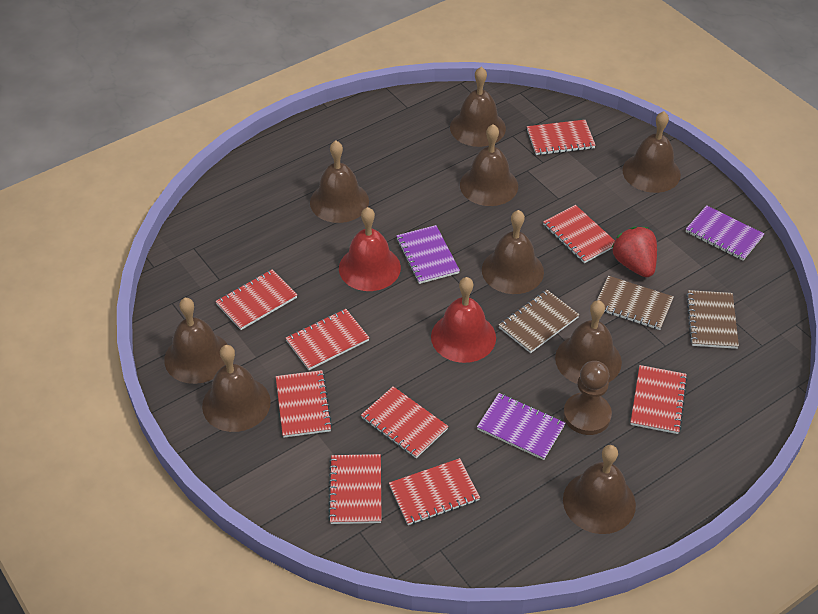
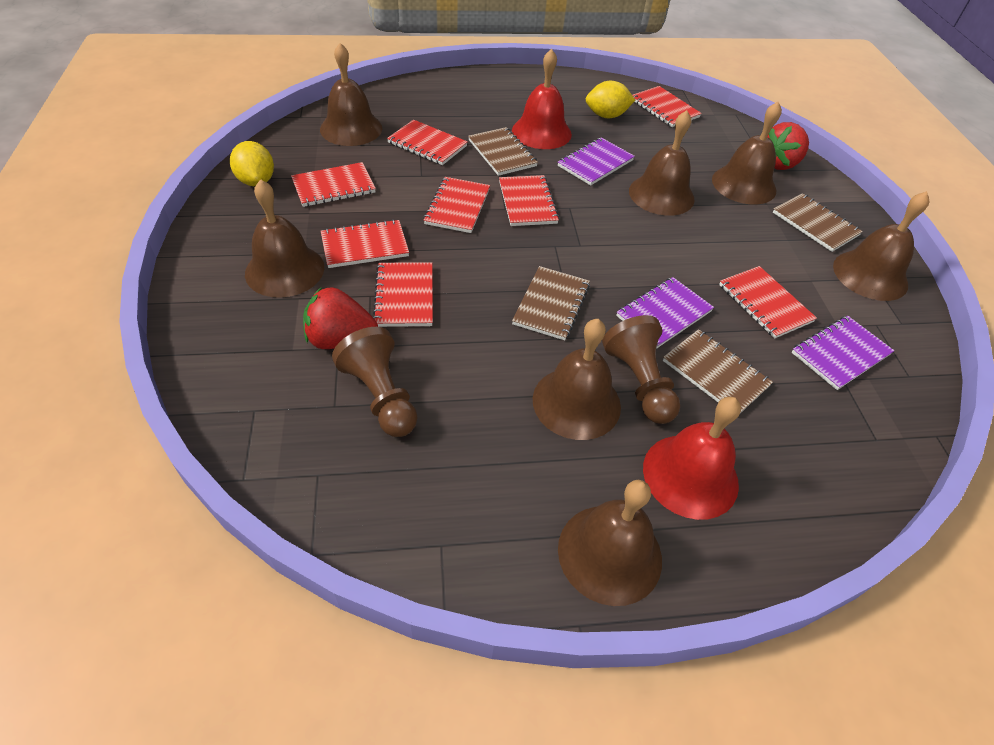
brown bell: 9 -> 7
brown notebook: 3 -> 4
brown pawn: 1 -> 2
red notebook: 9 -> 8
red strawberry: 1 -> 2
yellow lemon: 0 -> 2

